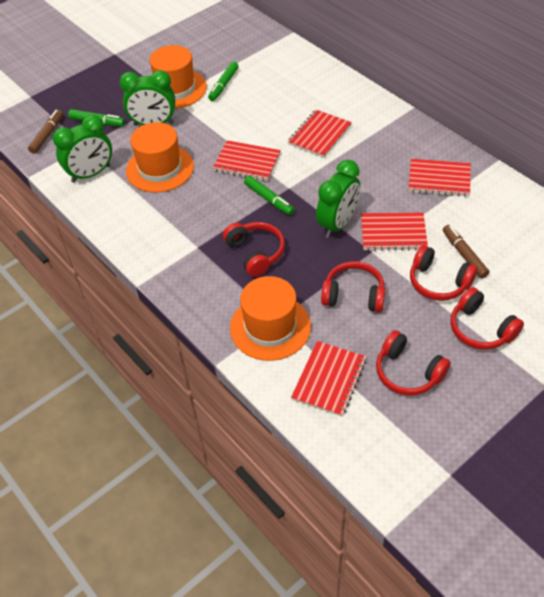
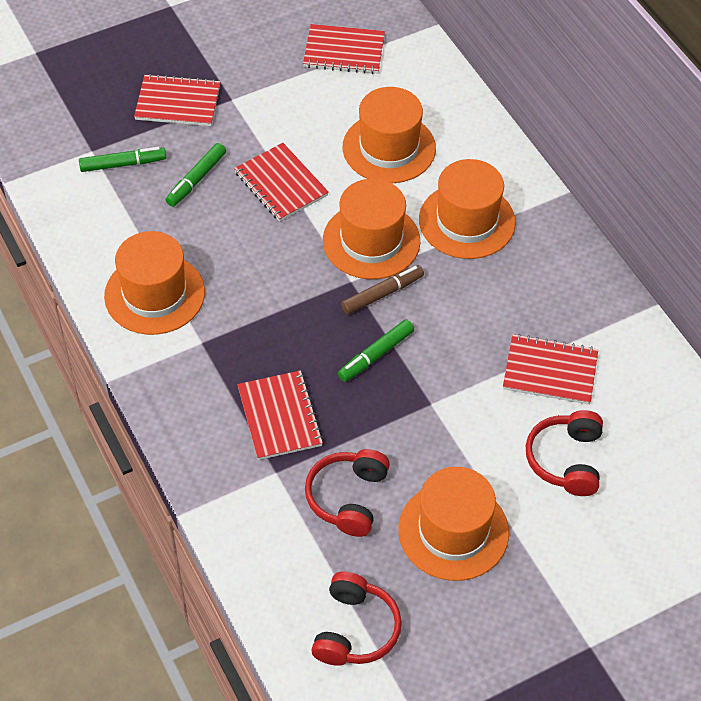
brown marker: 2 -> 1
green clock: 3 -> 0
orange hat: 3 -> 5
red headphones: 5 -> 3

